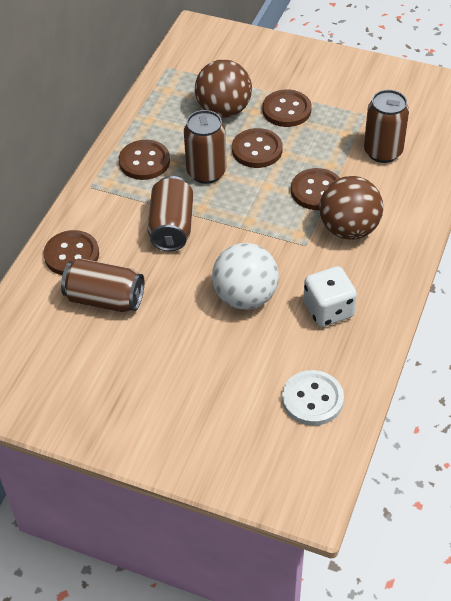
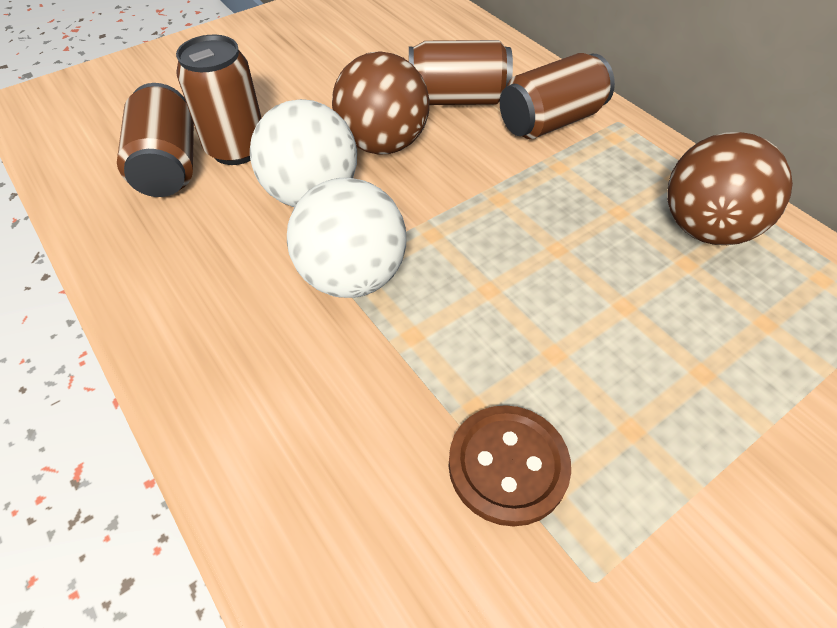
brown button: 5 -> 1
white ball: 1 -> 2
white button: 1 -> 0
white dice: 1 -> 0

